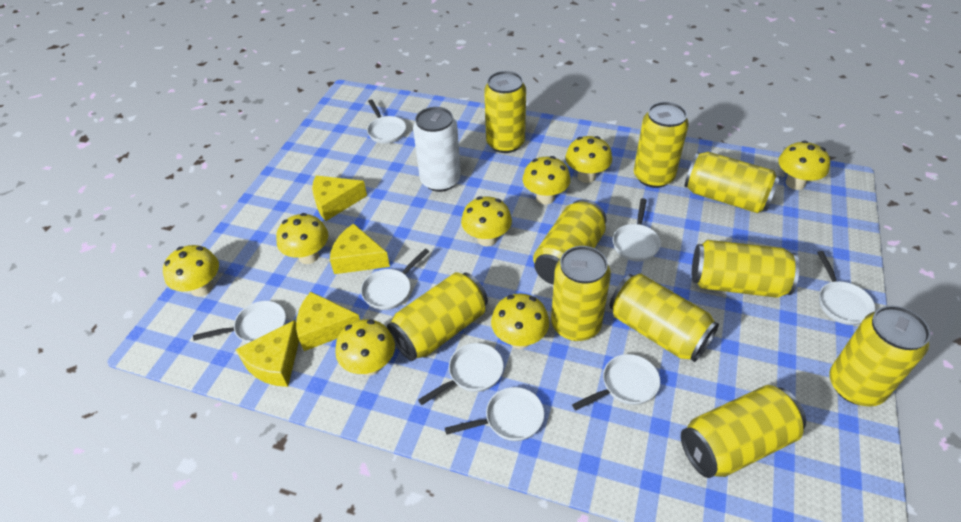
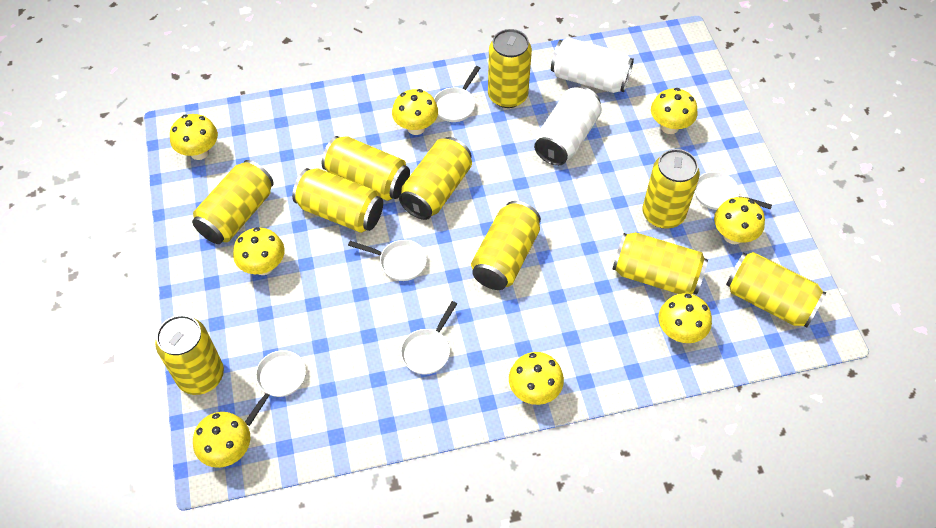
white can: 1 -> 2
white pan: 8 -> 5
yellow cheese: 4 -> 0

